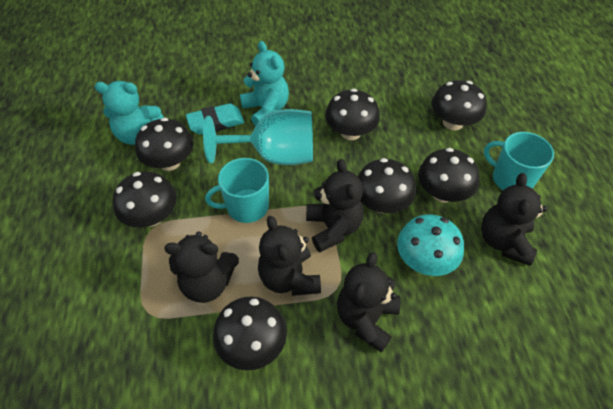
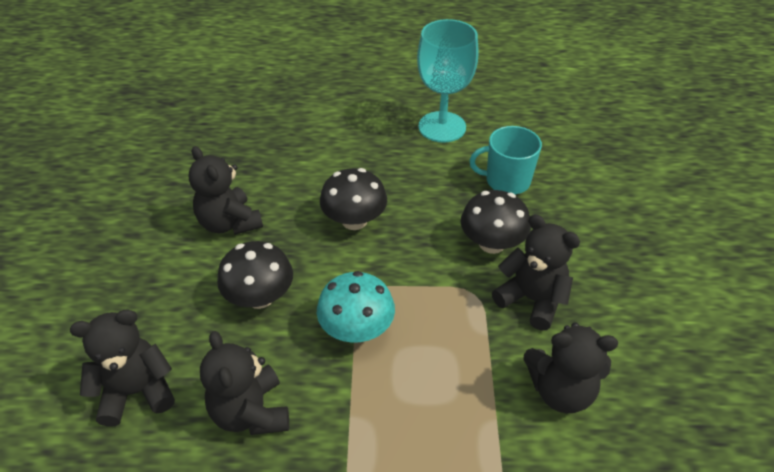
black mushroom: 7 -> 3
turquoise eraser: 1 -> 0
turquoise mug: 2 -> 1
turquoise teddy bear: 2 -> 0

